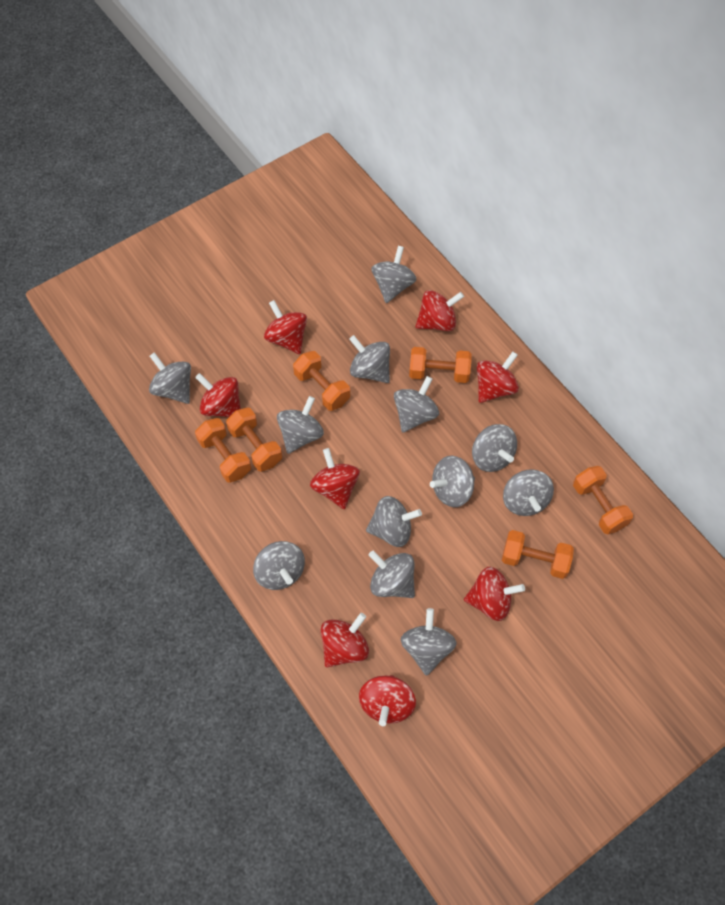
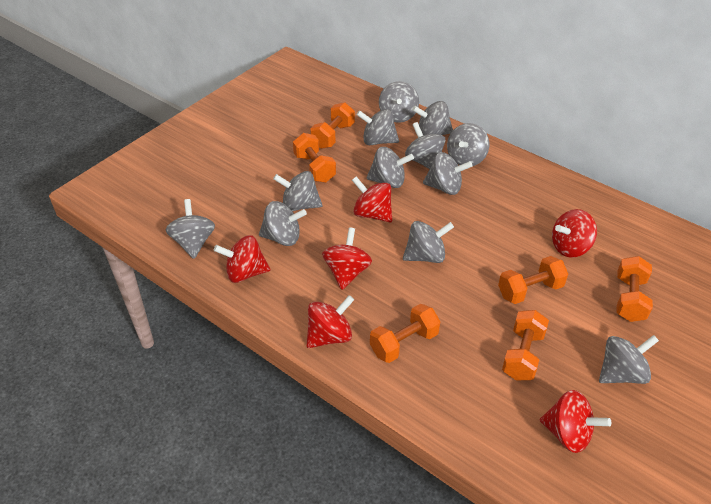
red spinning top: 8 -> 6

